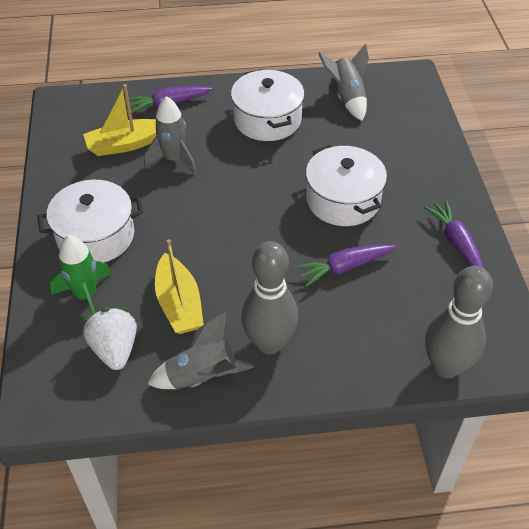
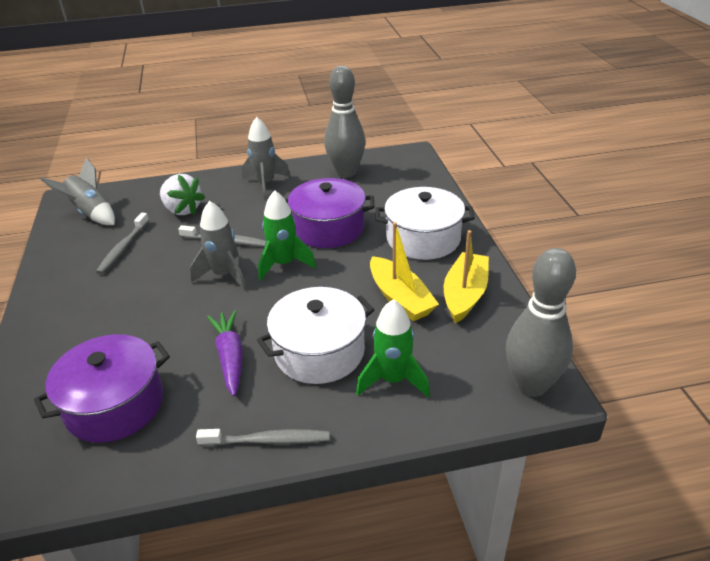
green rocket: 1 -> 2
grey toothbrush: 0 -> 3
purple carrot: 3 -> 1
purple pot: 0 -> 2
white pot: 3 -> 2

